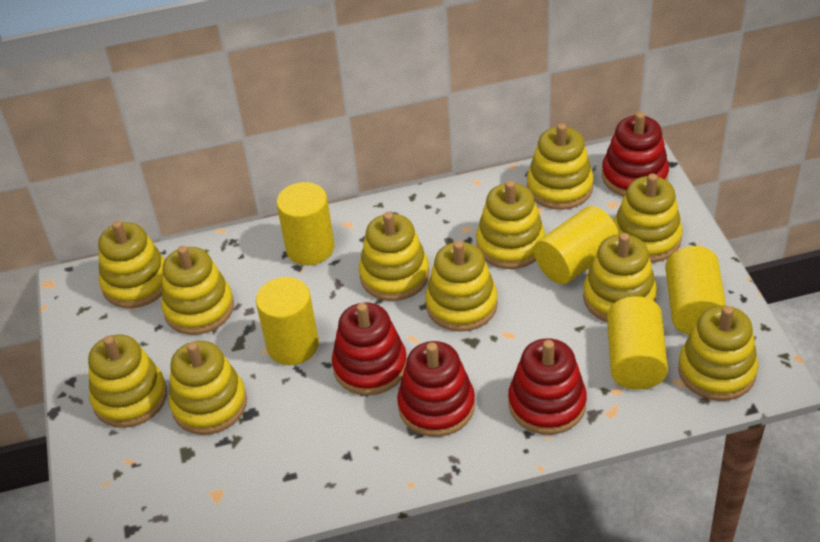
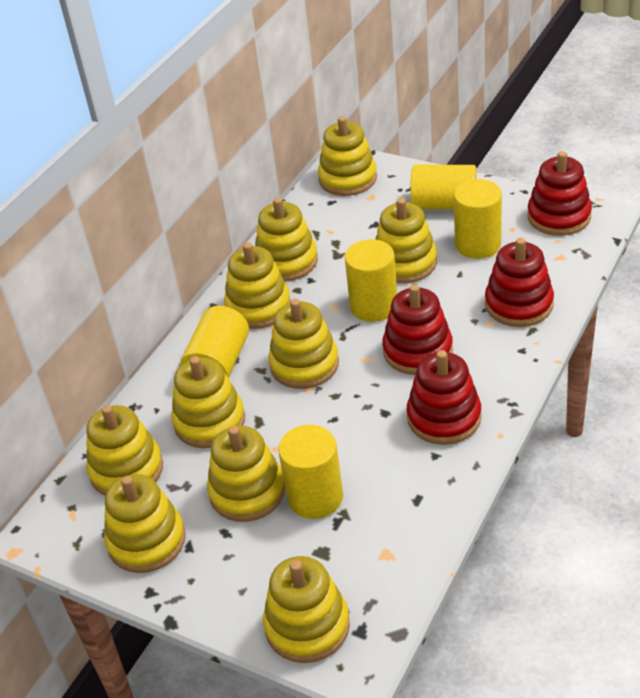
yellow stacking toy: 11 -> 10

